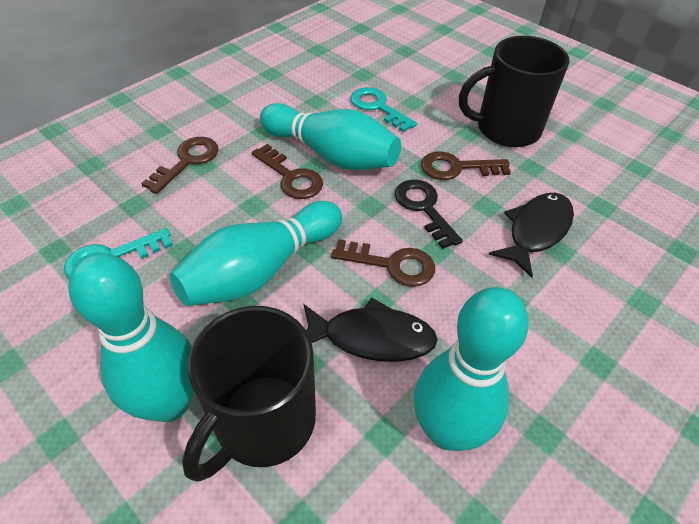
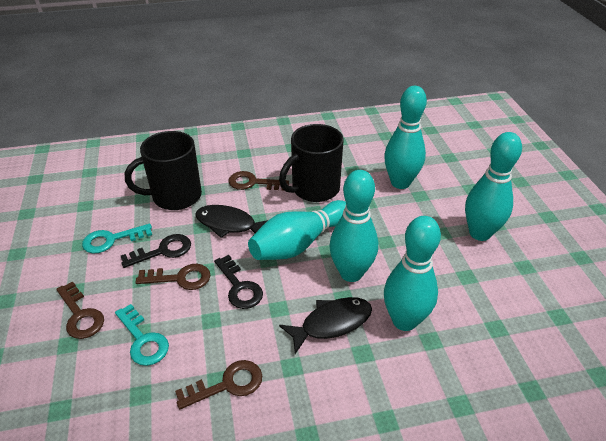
black key: 1 -> 2
turquoise bowling pin: 4 -> 5

